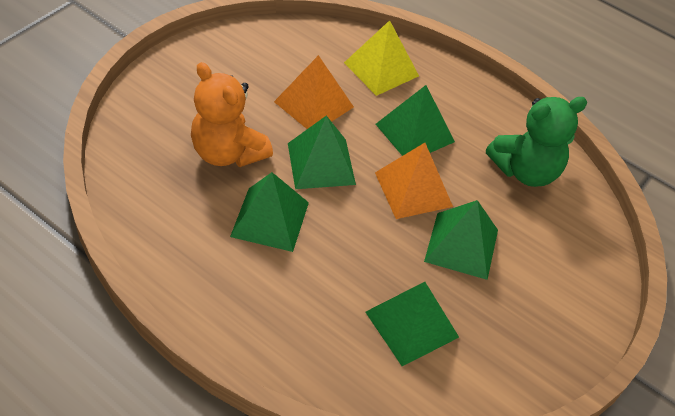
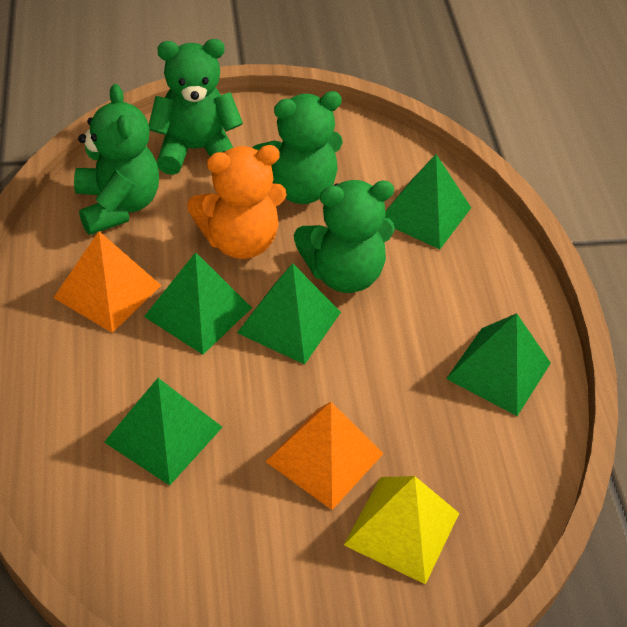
green teddy bear: 1 -> 4

